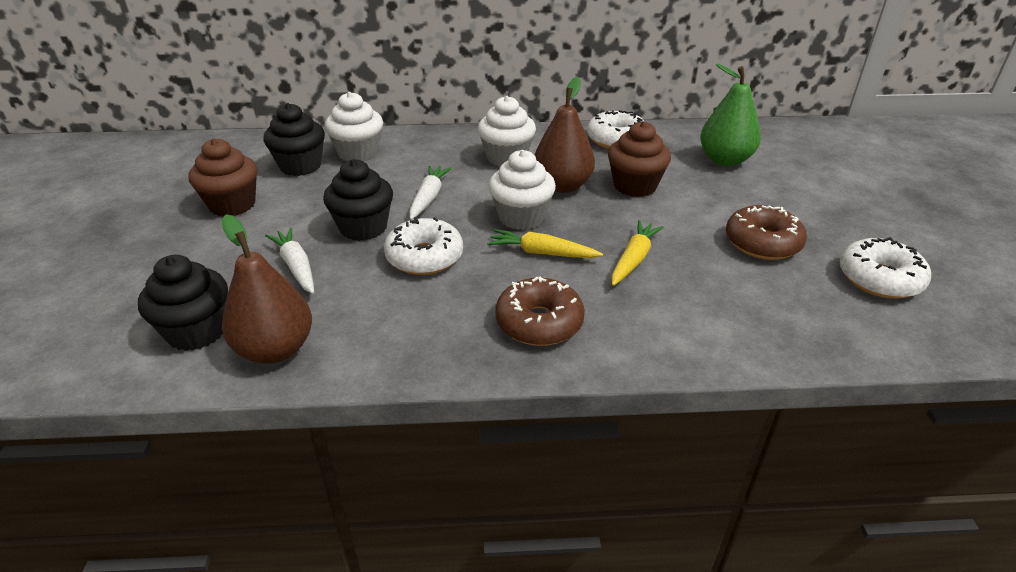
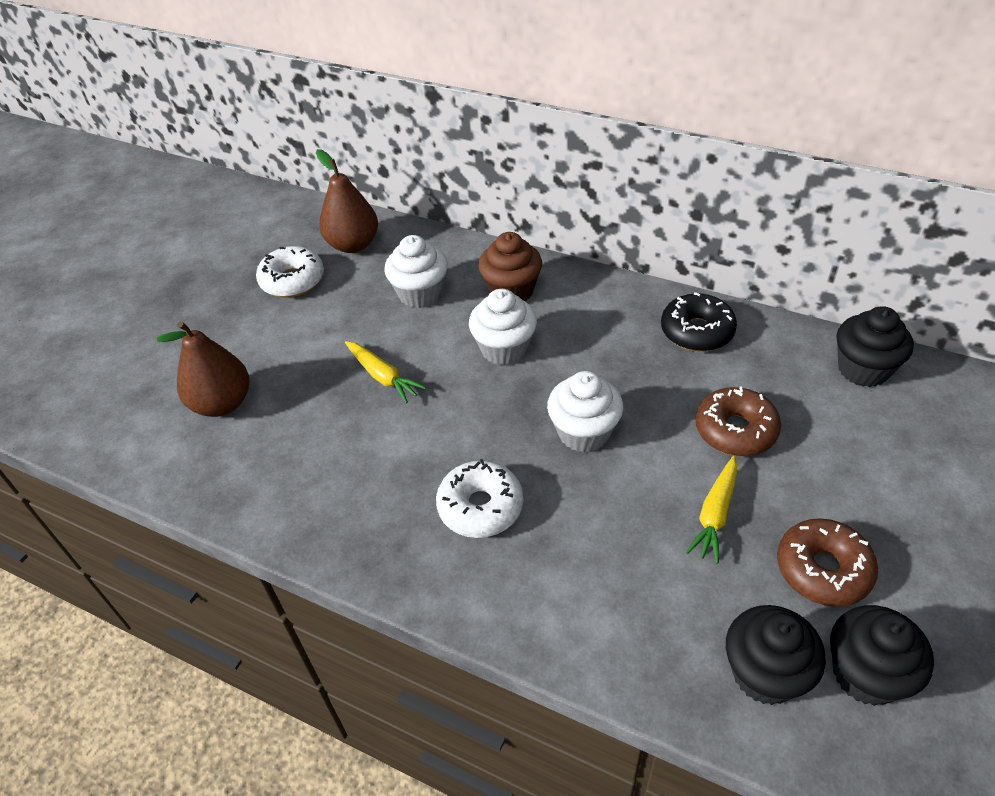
black donut: 0 -> 1
brown cupcake: 2 -> 1
green pear: 1 -> 0
white carrot: 2 -> 0
white donut: 3 -> 2

